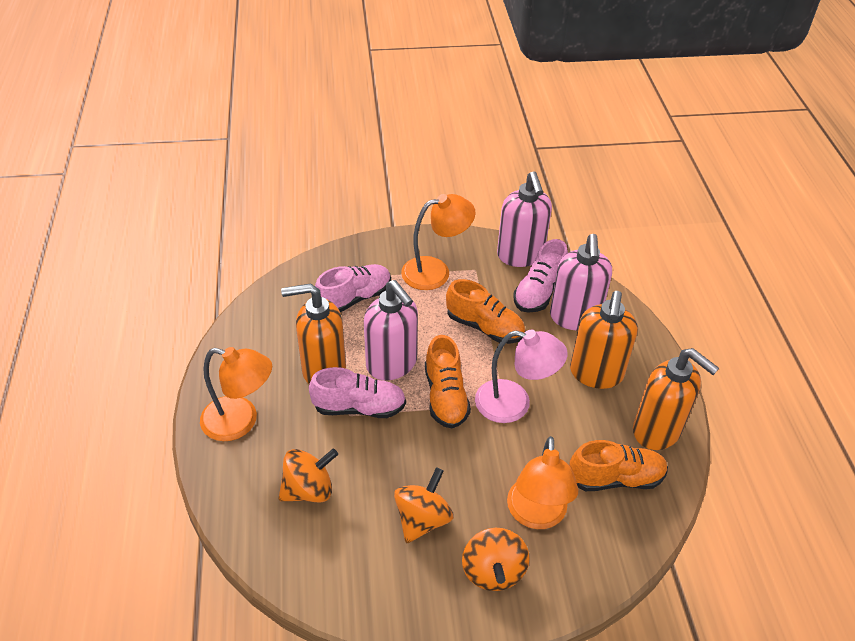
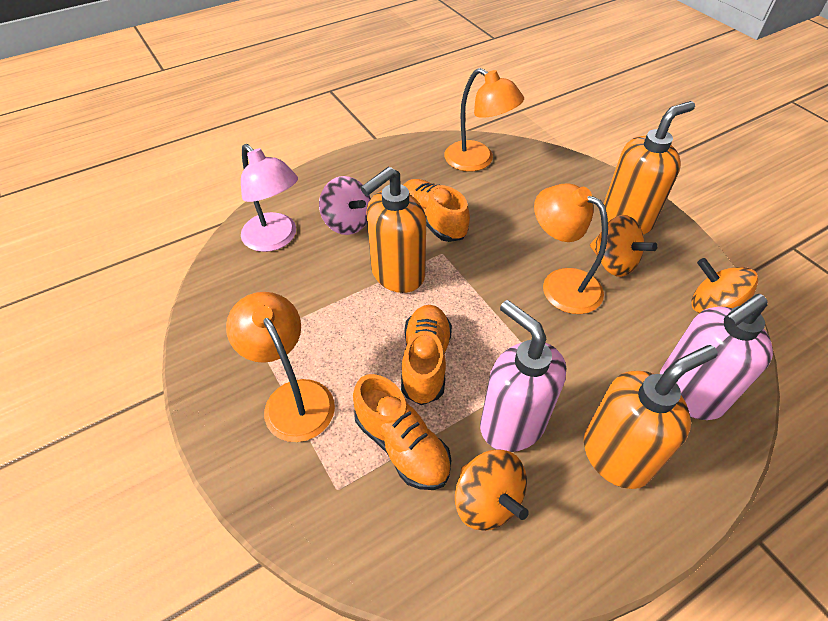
pink shoe: 3 -> 0
pink soap dispenser: 3 -> 2
pink spinning top: 0 -> 1

